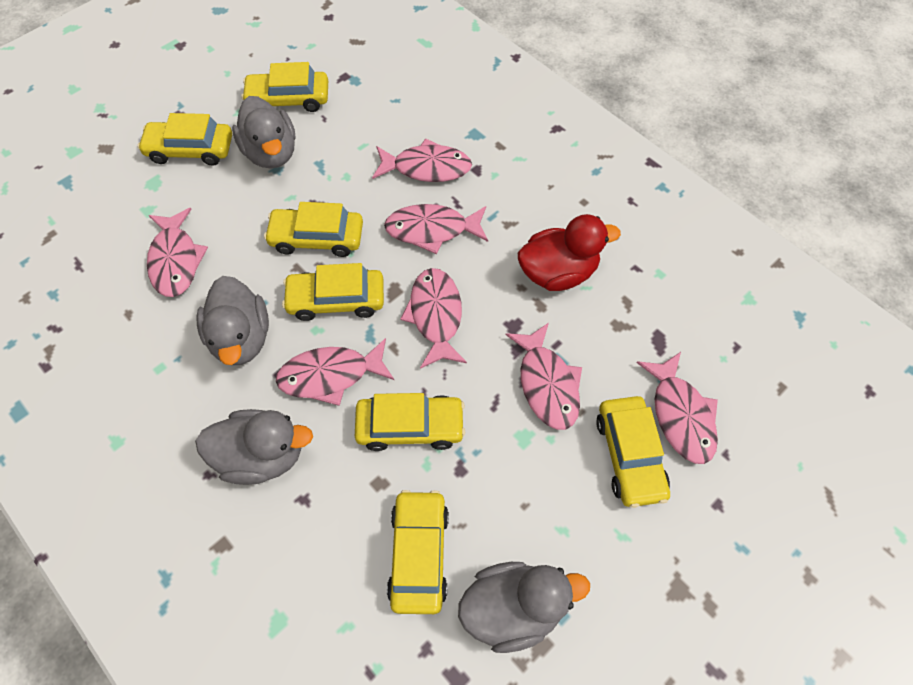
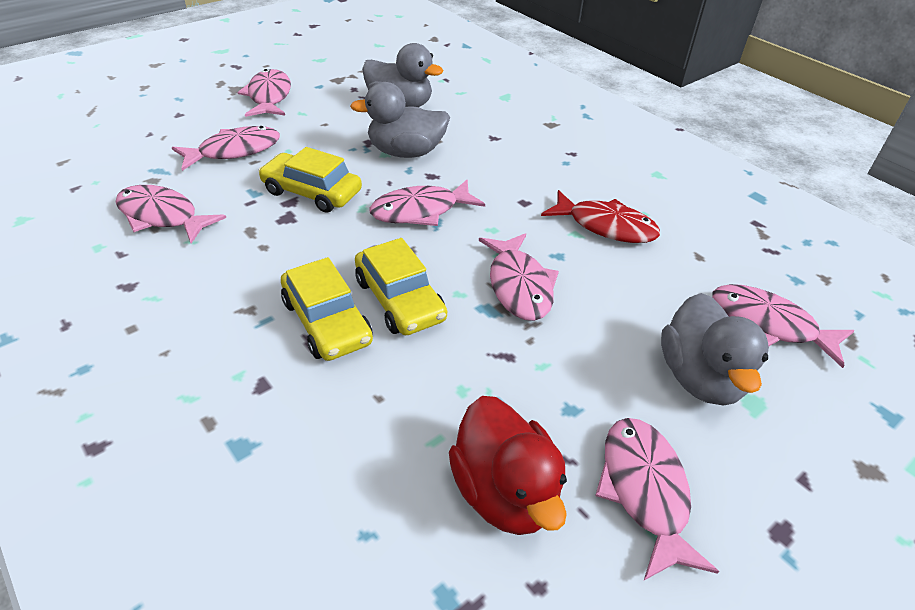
grey duck: 4 -> 3
red fish: 0 -> 1
yellow car: 7 -> 3

